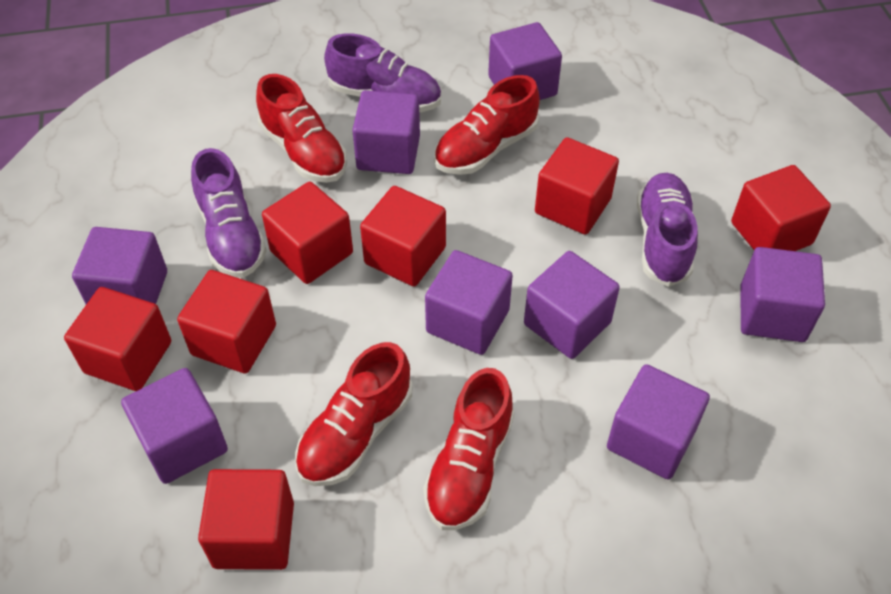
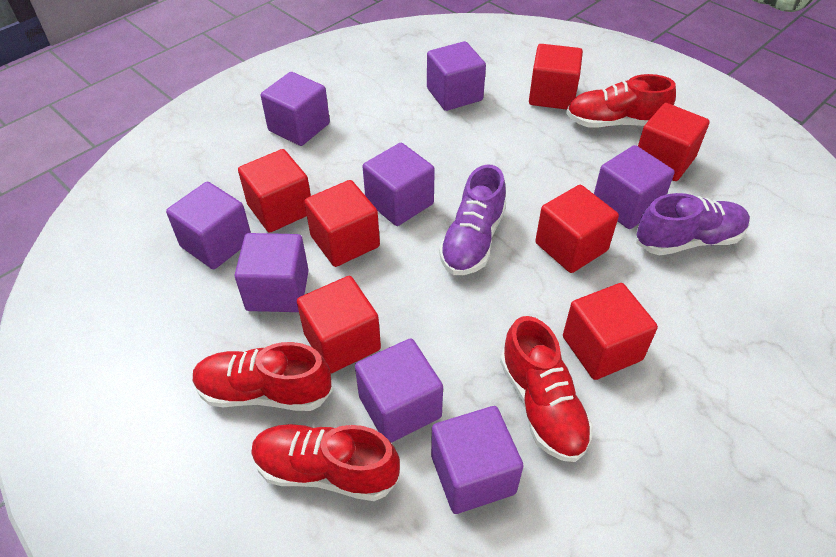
purple shoe: 3 -> 2

